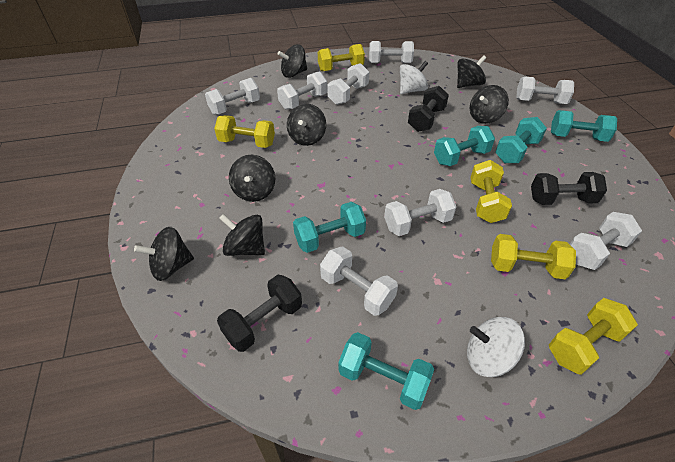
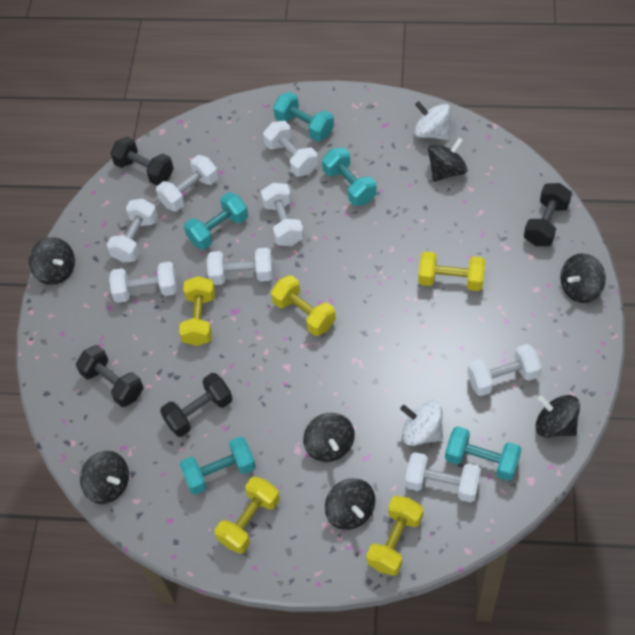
black dumbbell: 3 -> 4

